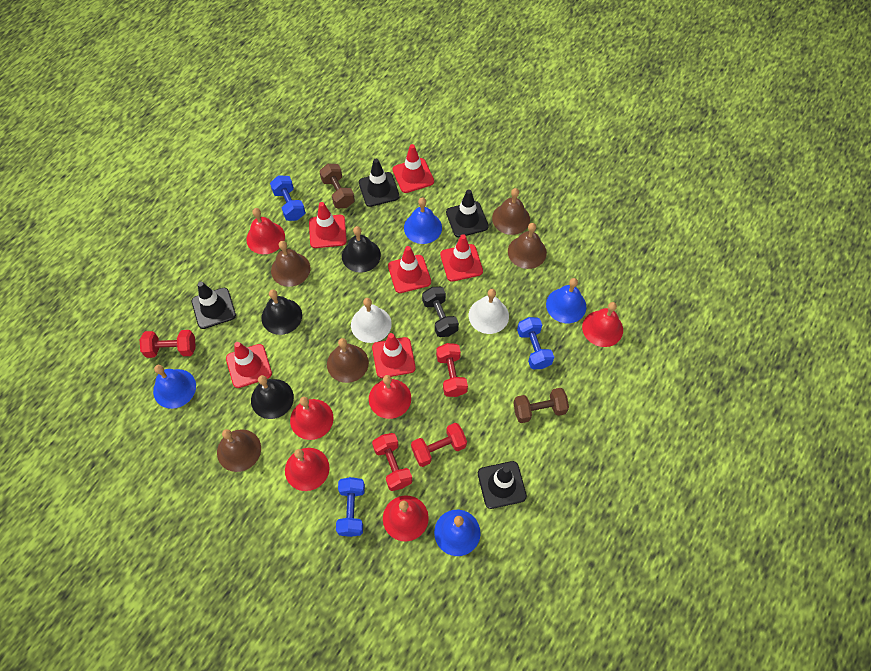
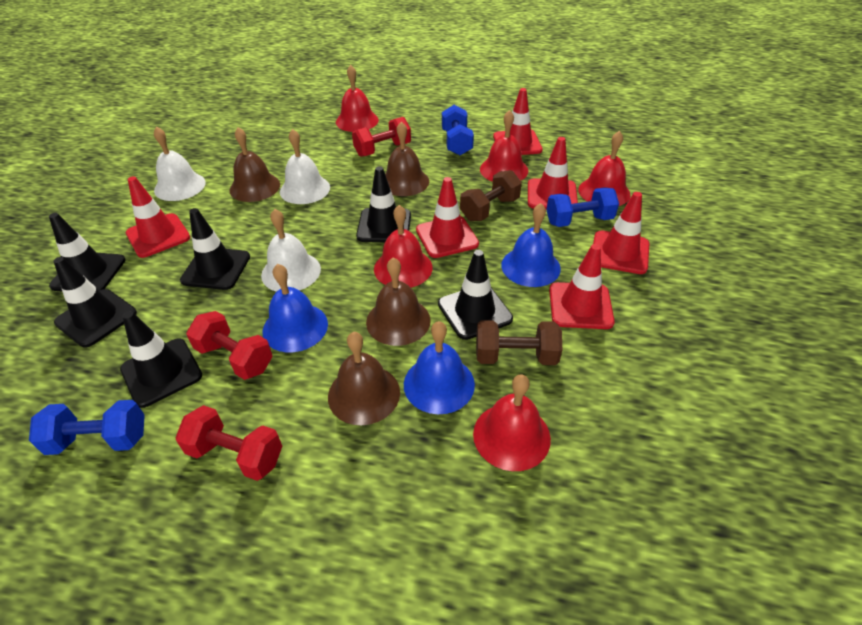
black bell: 3 -> 0
black dumbbell: 1 -> 0
black traffic cone: 4 -> 6
blue bell: 4 -> 3
brown bell: 5 -> 4
red bell: 6 -> 5
red dumbbell: 4 -> 3
white bell: 2 -> 3

